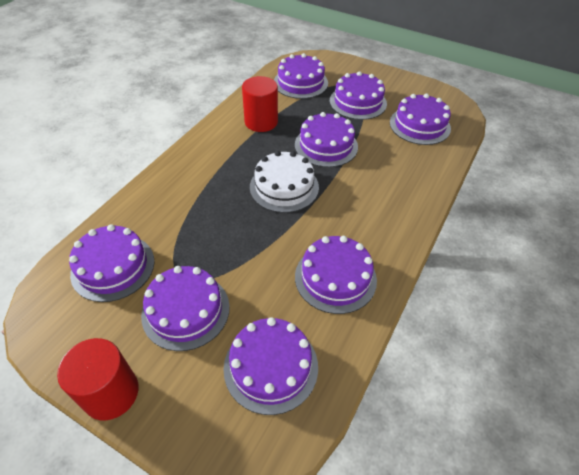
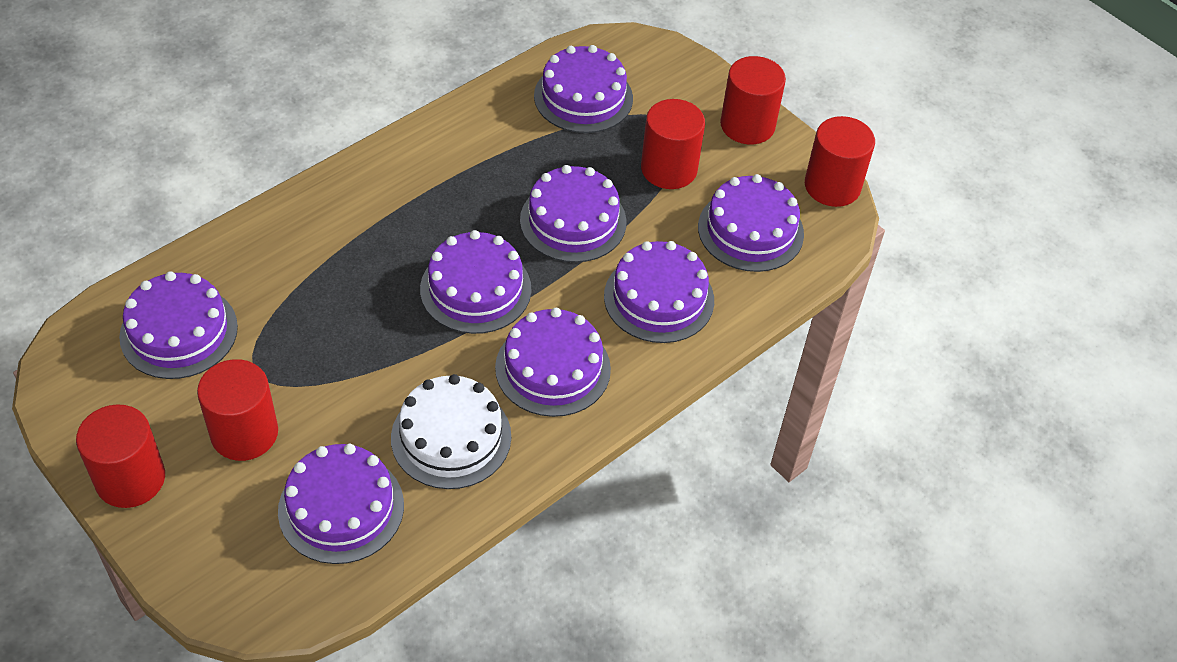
red cylinder: 2 -> 5

